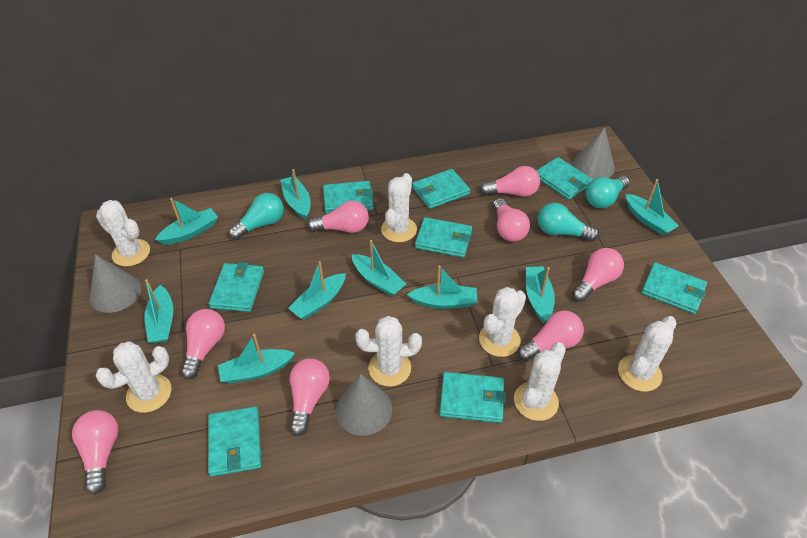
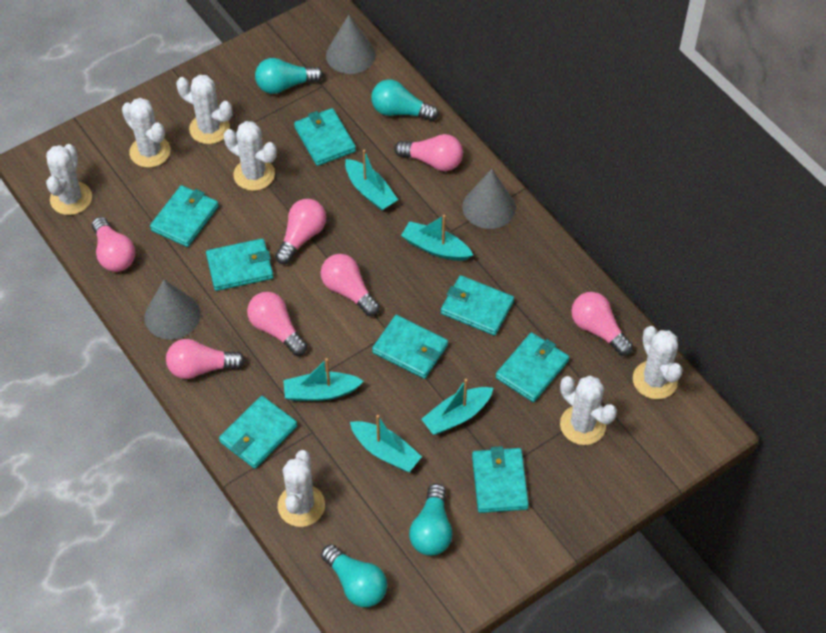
pink light bulb: 8 -> 7
turquoise boat: 9 -> 5
turquoise light bulb: 3 -> 4

